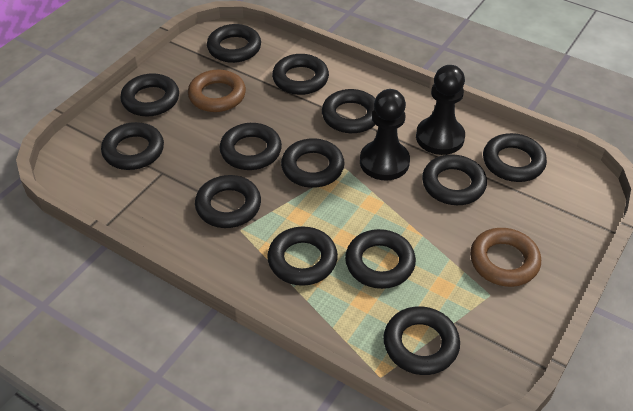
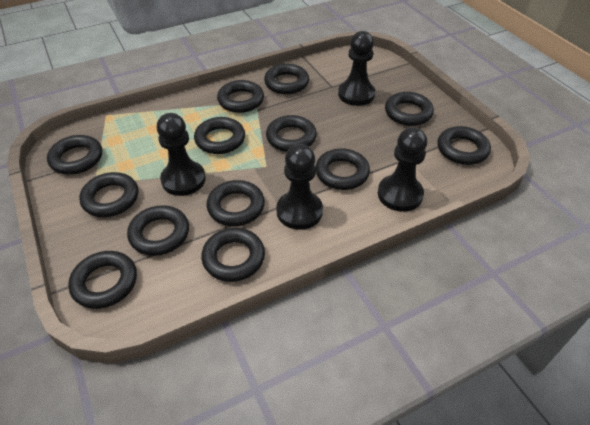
black pawn: 2 -> 4
brown ring: 2 -> 0

